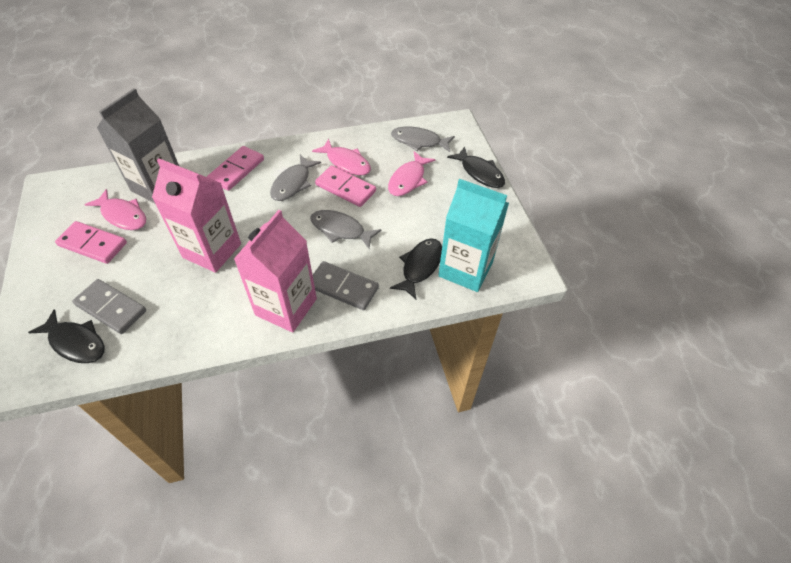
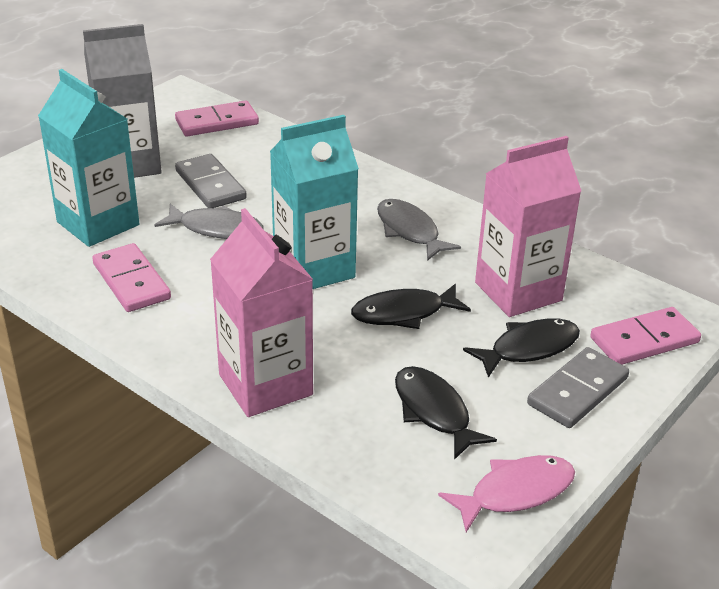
grey fish: 3 -> 2
pink fish: 3 -> 1
turquoise carton: 1 -> 2

